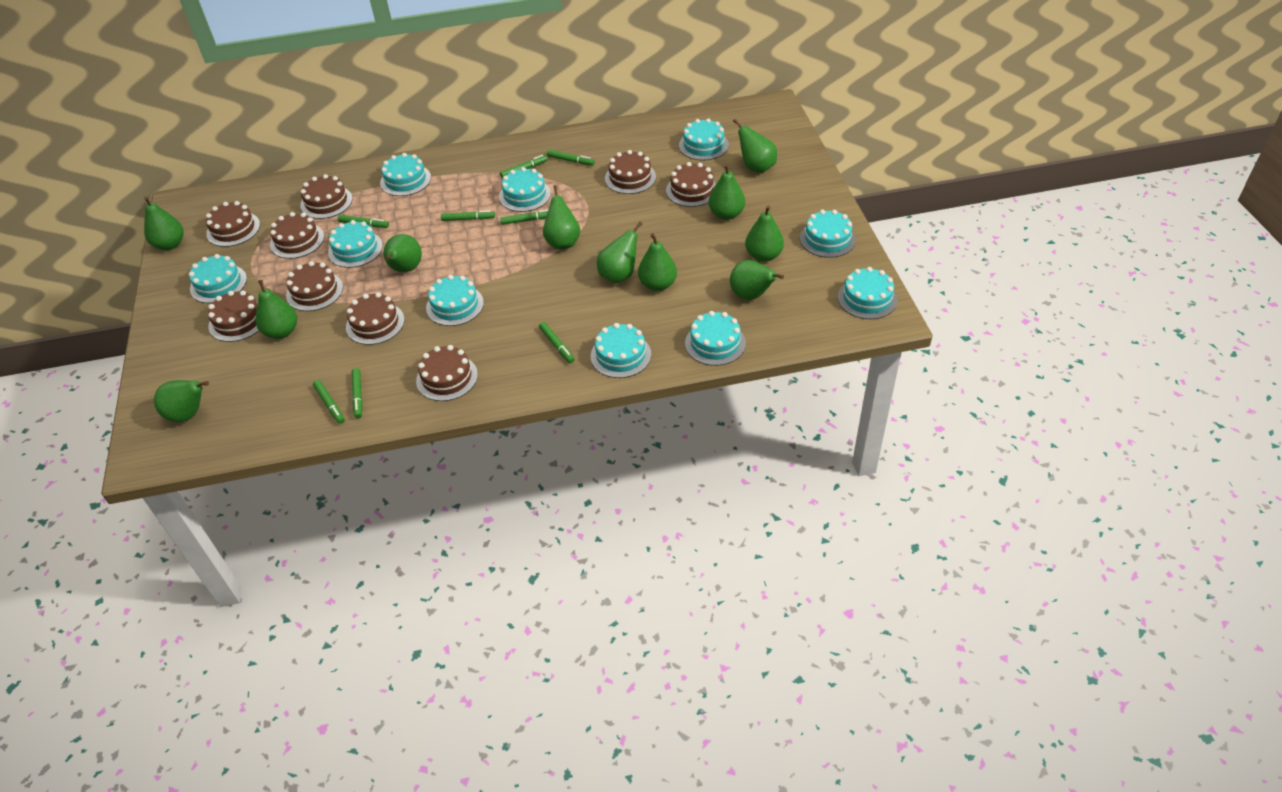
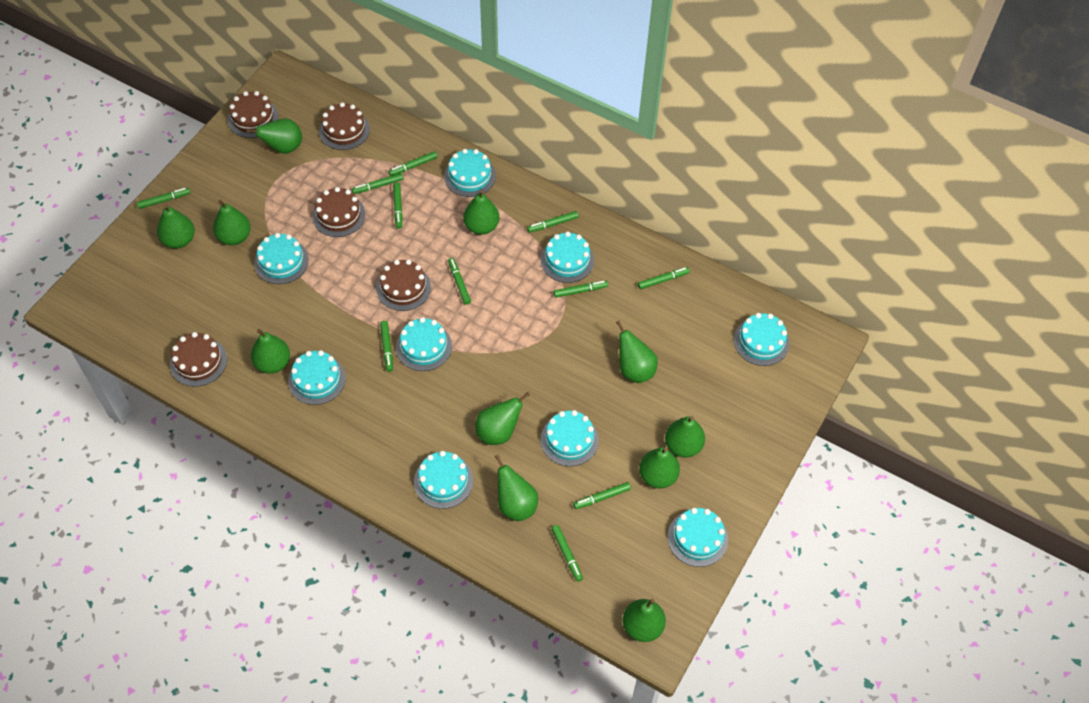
brown cake: 9 -> 5
green marker: 8 -> 11
turquoise cake: 10 -> 9

